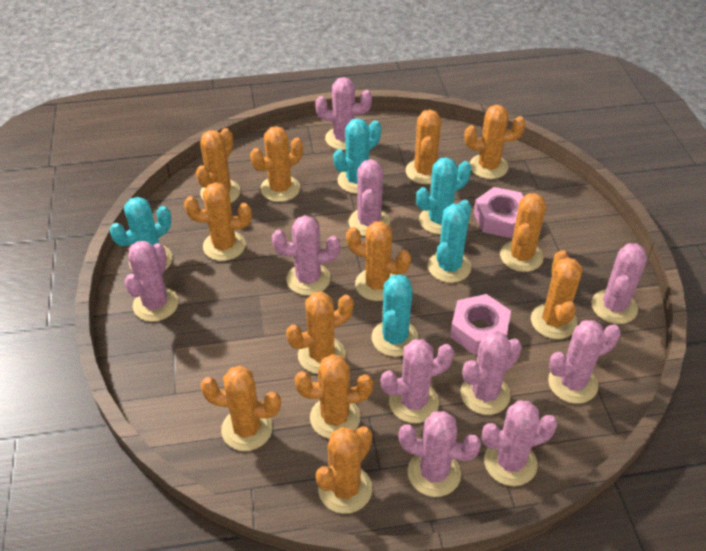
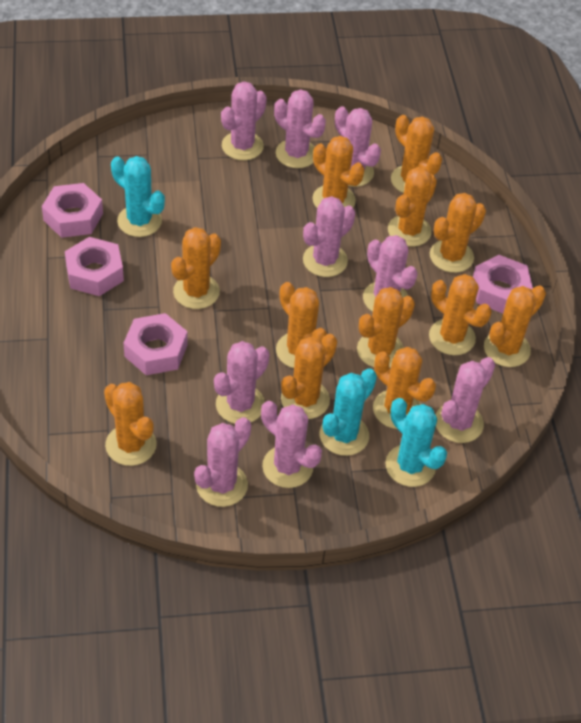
pink cactus: 10 -> 9
pink nut: 2 -> 4
turquoise cactus: 5 -> 3

